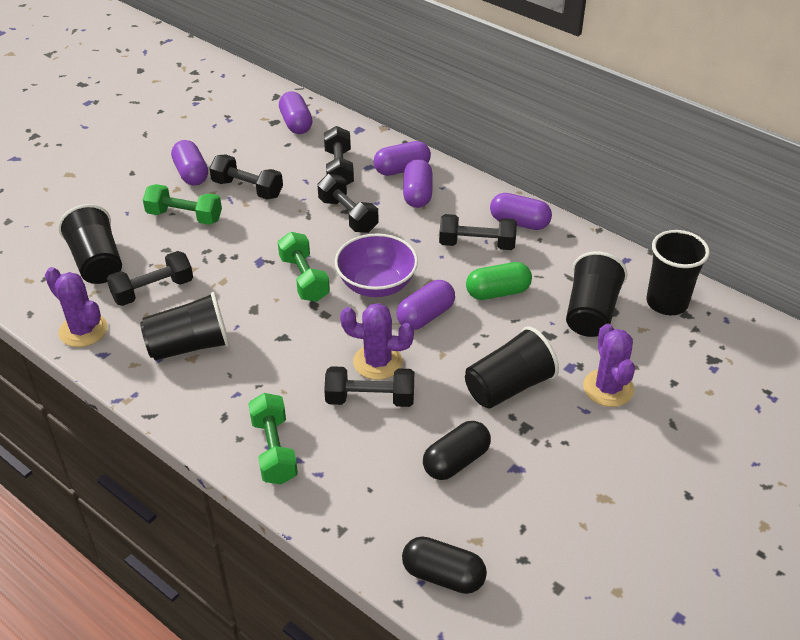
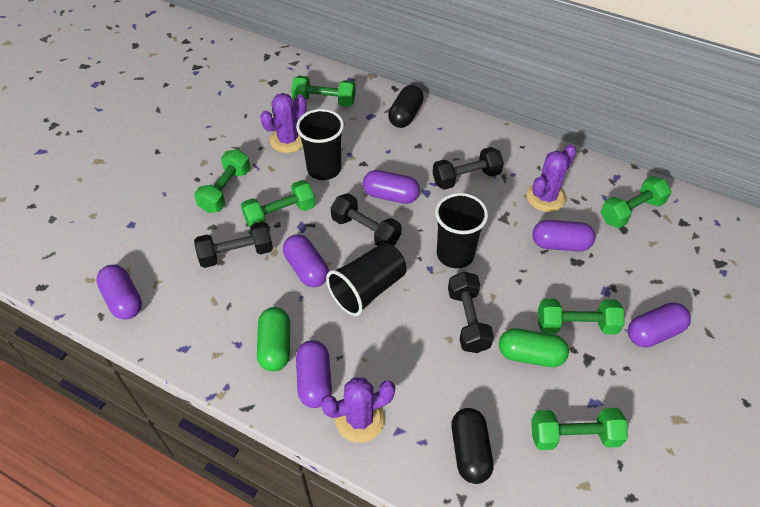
black cup: 5 -> 3
black dumbbell: 6 -> 4
green capsule: 1 -> 2
green dumbbell: 3 -> 6
purple bowl: 1 -> 0

